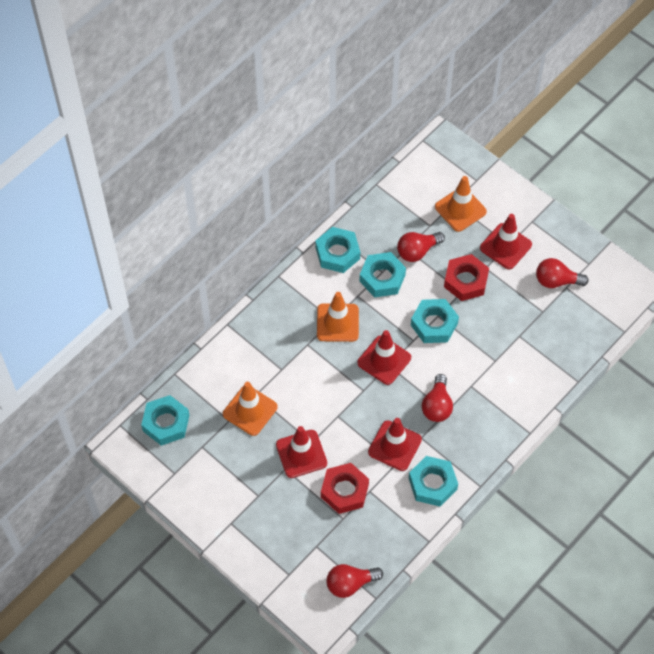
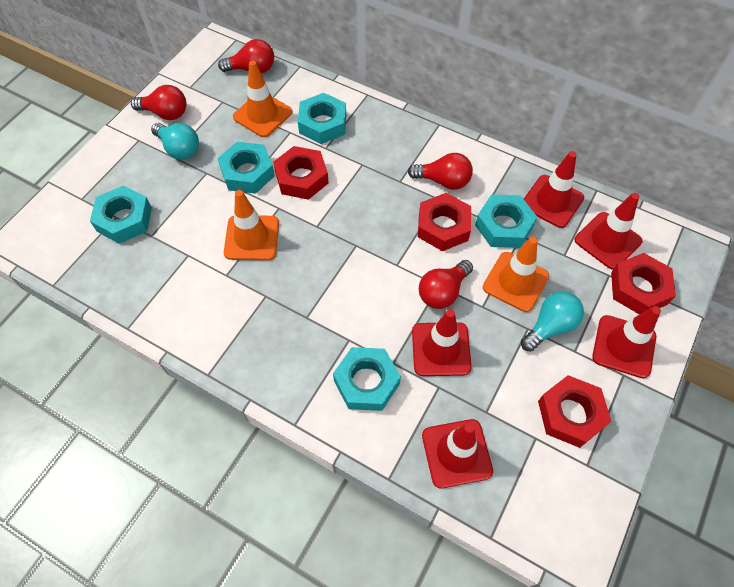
red nut: 2 -> 4
red traffic cone: 4 -> 5
turquoise light bulb: 0 -> 2

